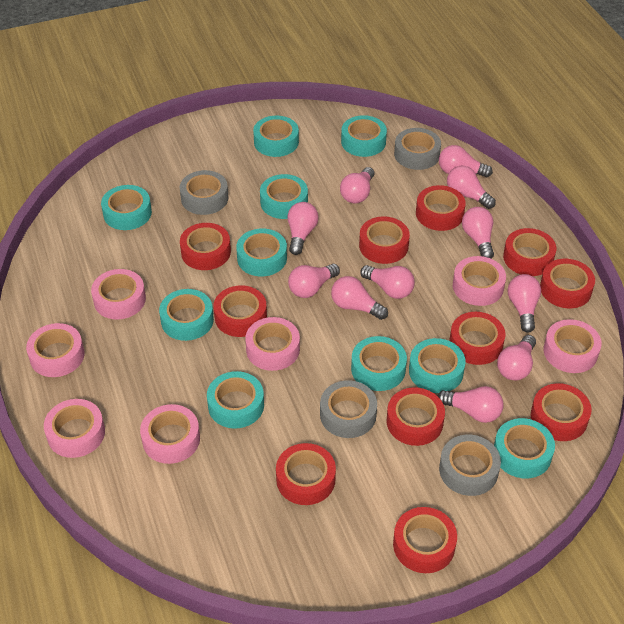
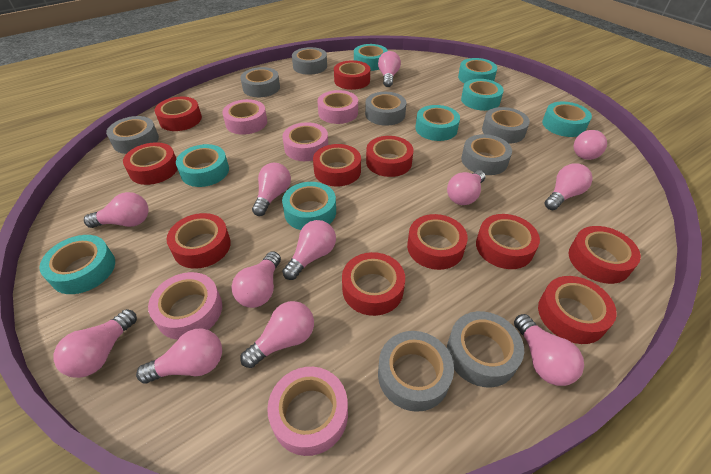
grey tape: 4 -> 8
pink light bulb: 11 -> 12
pink tape: 7 -> 5
turquoise tape: 10 -> 8

